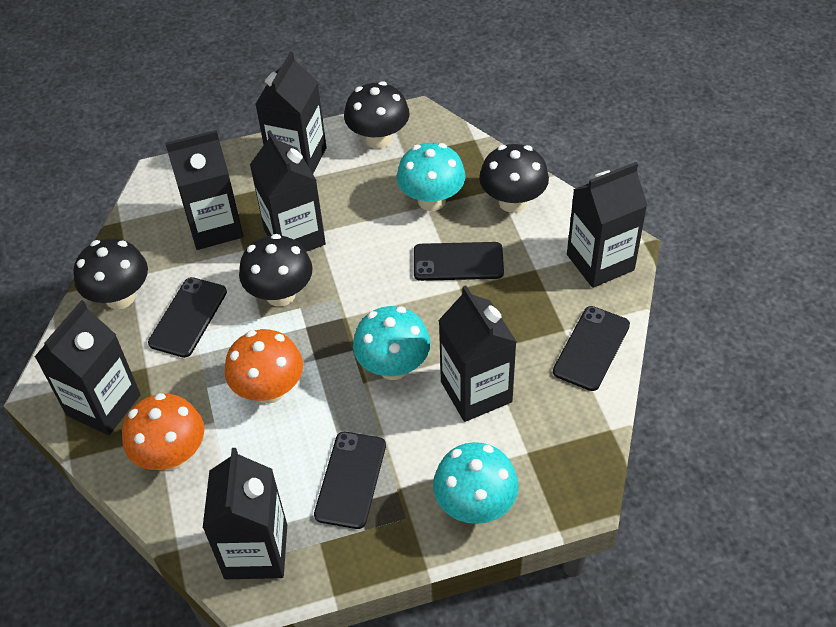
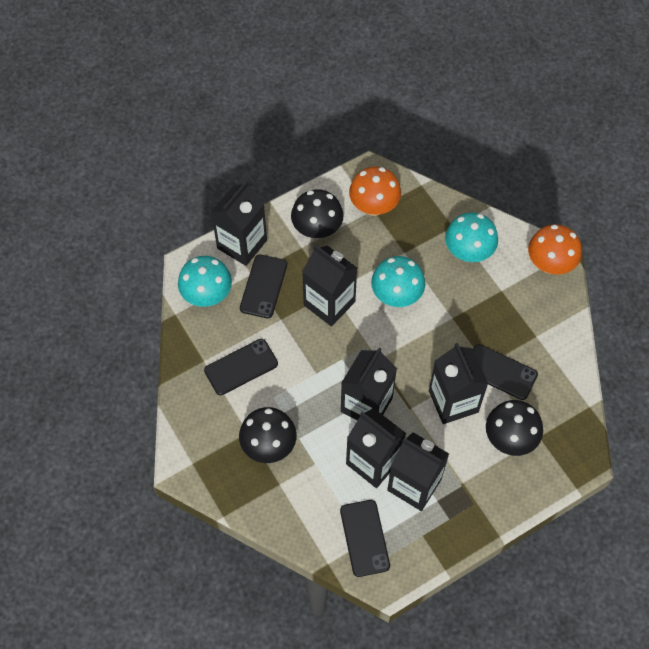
black carton: 7 -> 6
black mushroom: 4 -> 3

